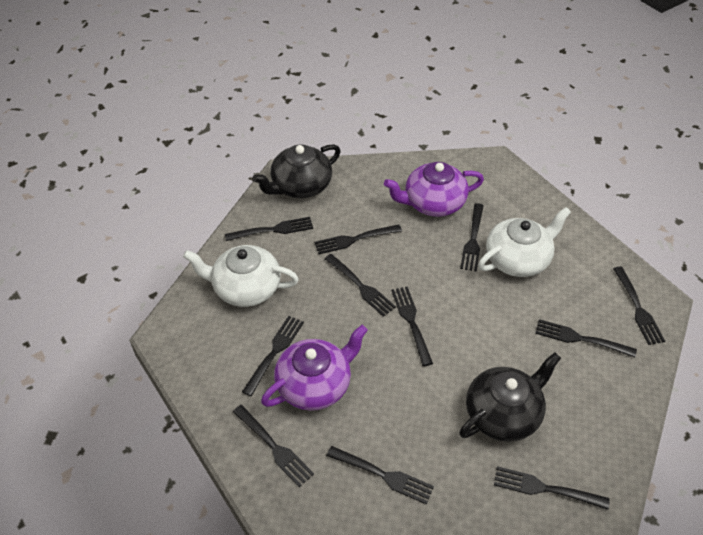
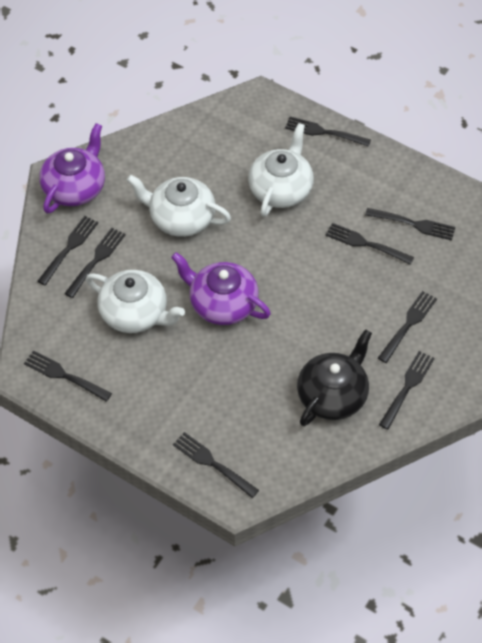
black fork: 11 -> 9
black teapot: 2 -> 1
white teapot: 2 -> 3

